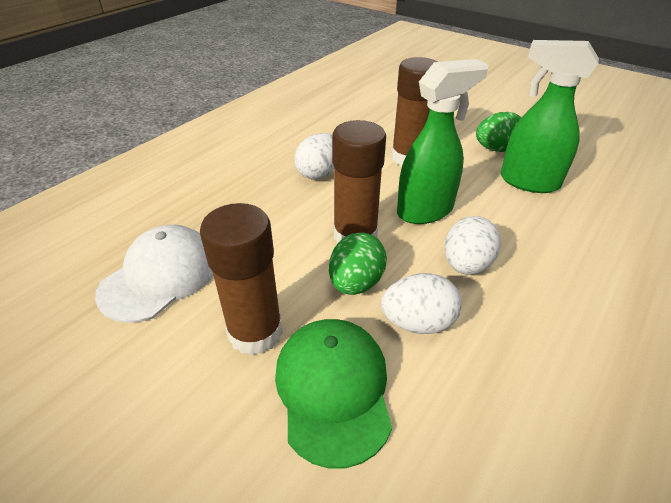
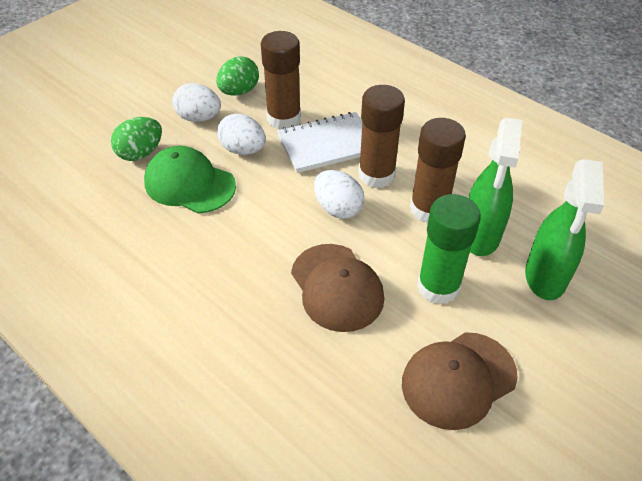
brown cap: 0 -> 2
green glue stick: 0 -> 1
white cap: 1 -> 0
white notebook: 0 -> 1

